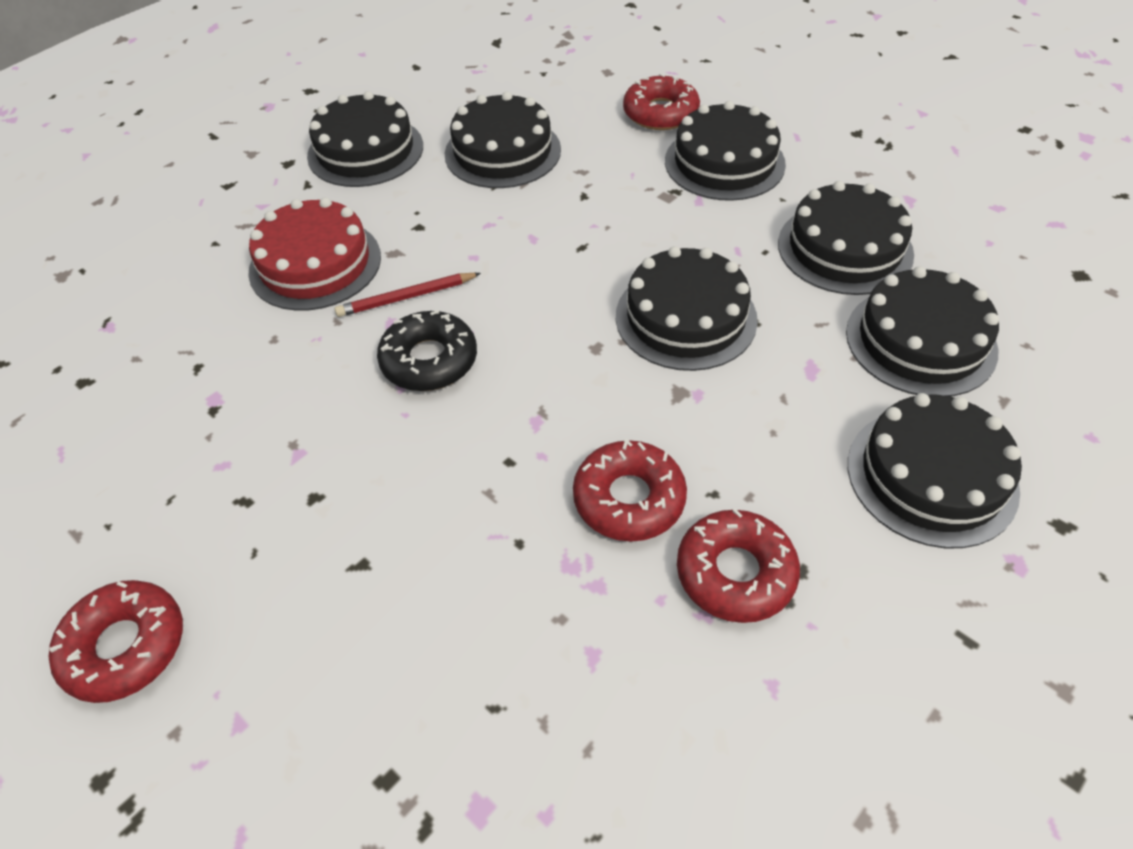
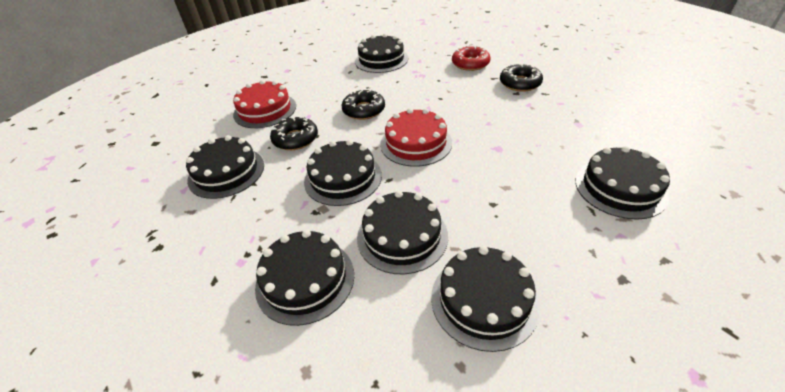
black donut: 1 -> 3
red cake: 1 -> 2
red donut: 4 -> 1
red pencil: 1 -> 0

